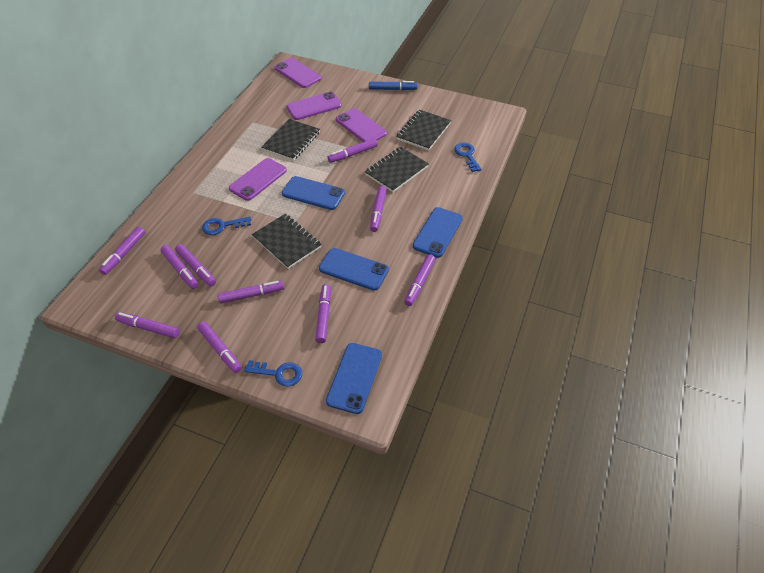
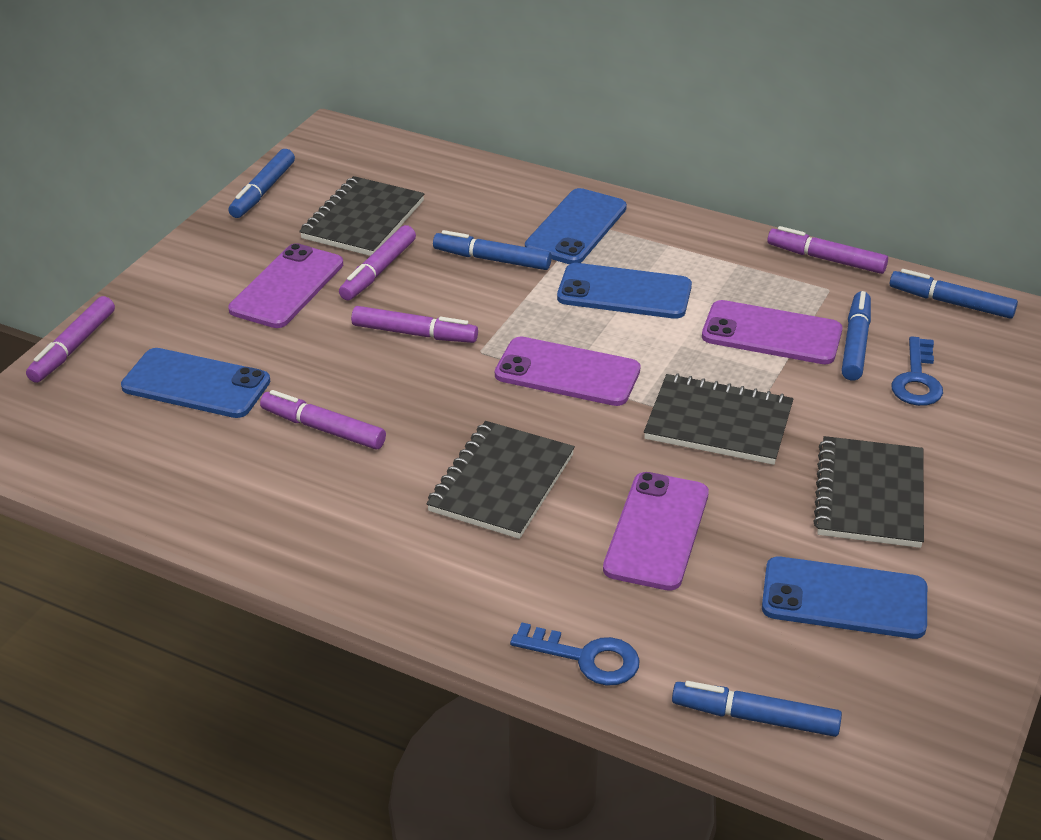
blue key: 3 -> 2
blue marker: 1 -> 5
purple marker: 10 -> 5

